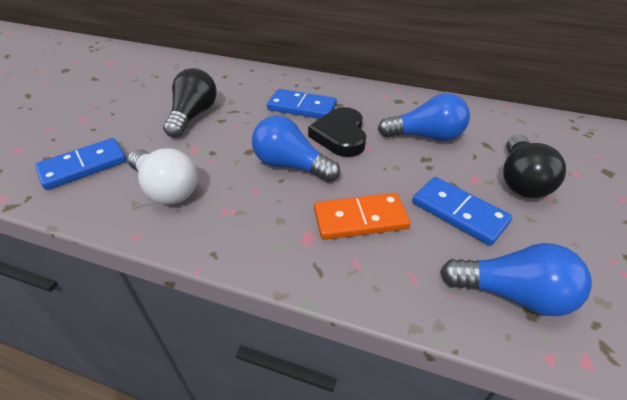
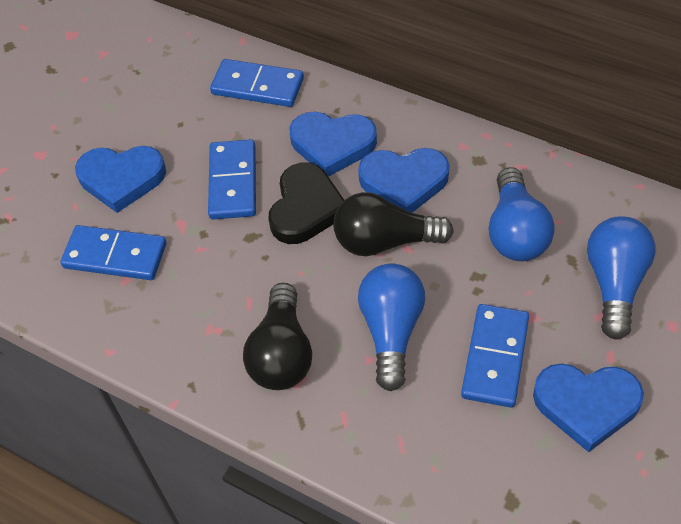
blue domino: 3 -> 4
blue heart: 0 -> 4
orange domino: 1 -> 0
white light bulb: 1 -> 0

